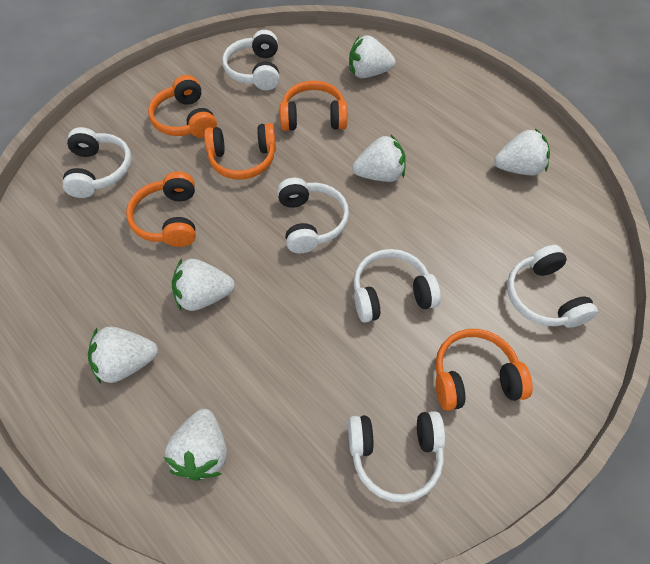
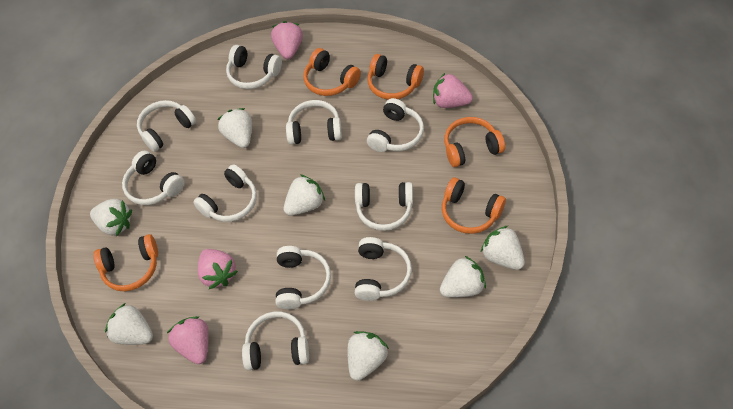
pink strawberry: 0 -> 4
white headphones: 6 -> 10
white strawberry: 6 -> 7

